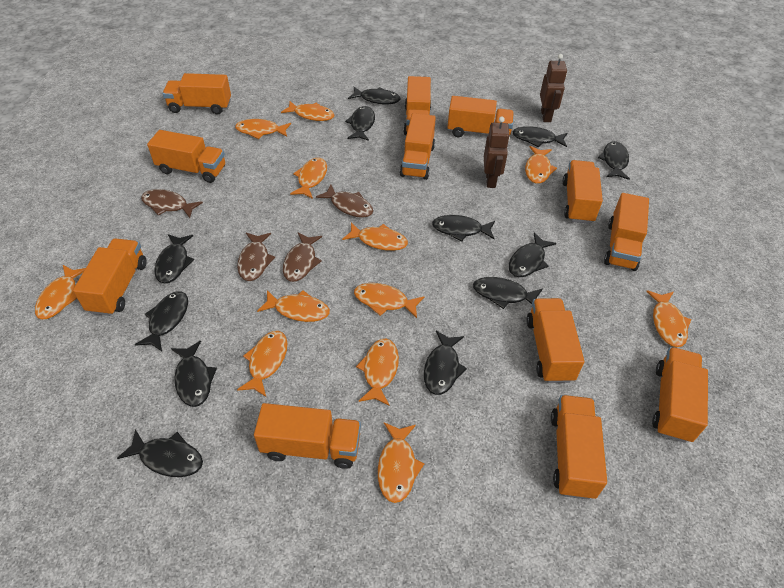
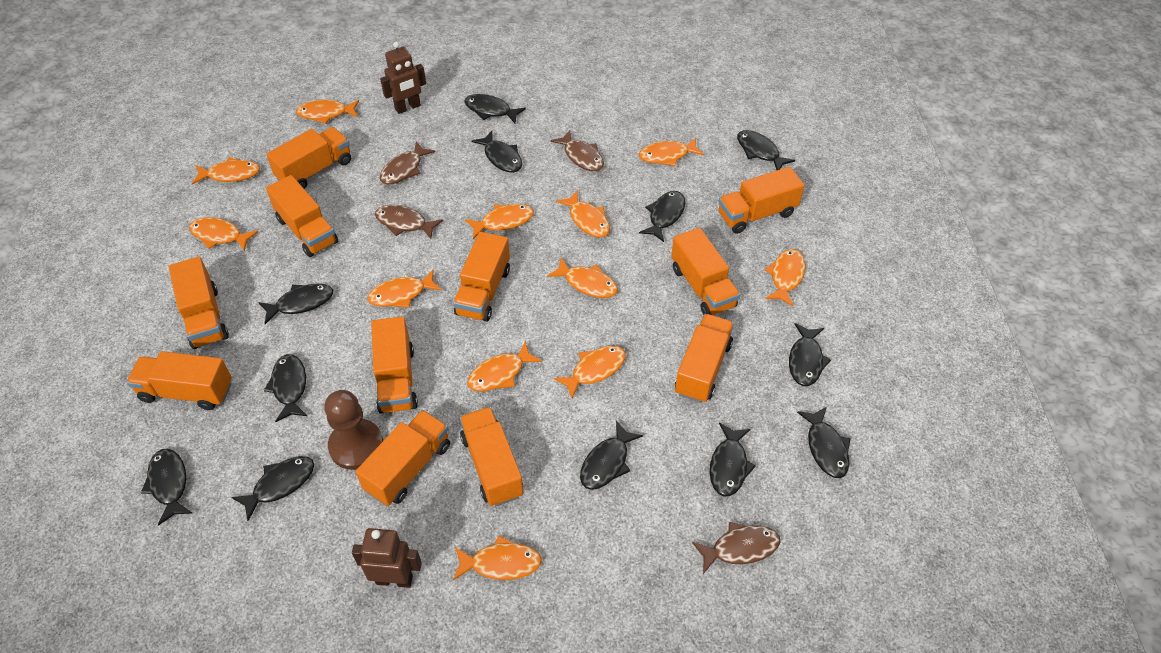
brown pawn: 0 -> 1
orange truck: 12 -> 11

